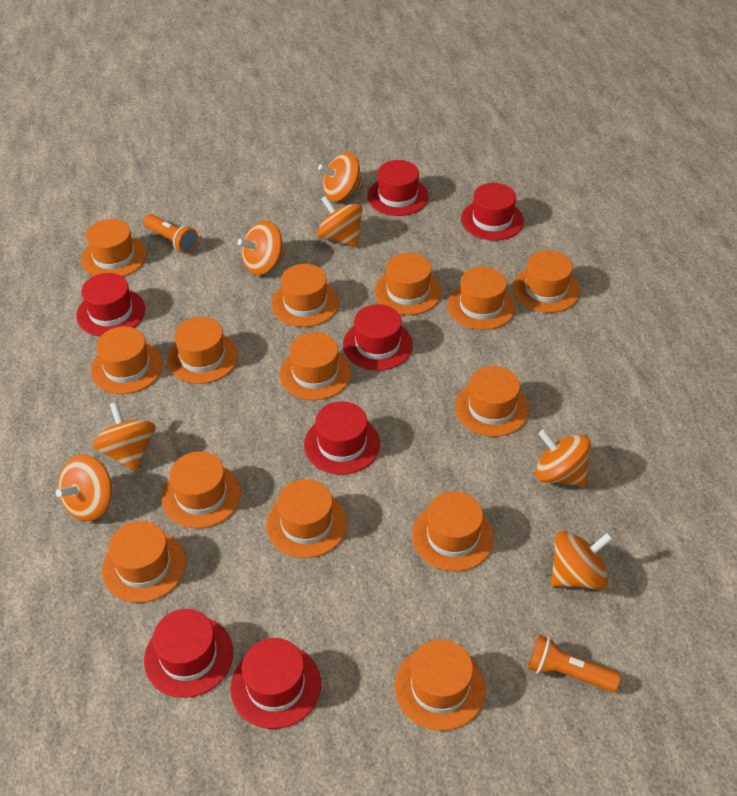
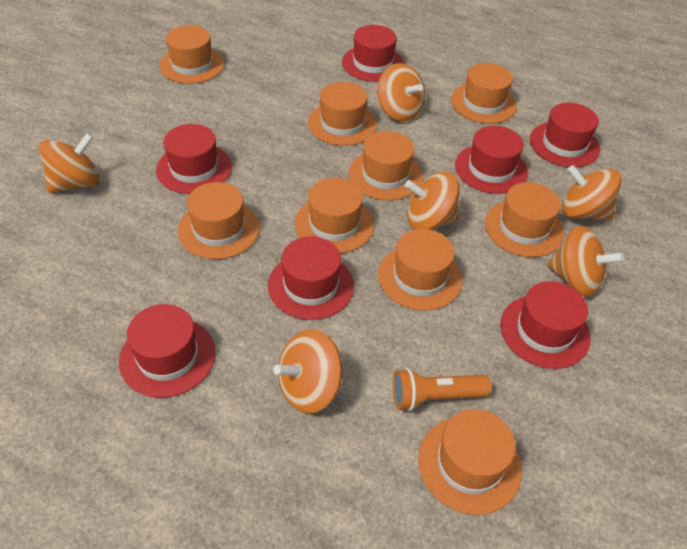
orange flashlight: 2 -> 1
orange hat: 14 -> 9
orange spinning top: 7 -> 6

